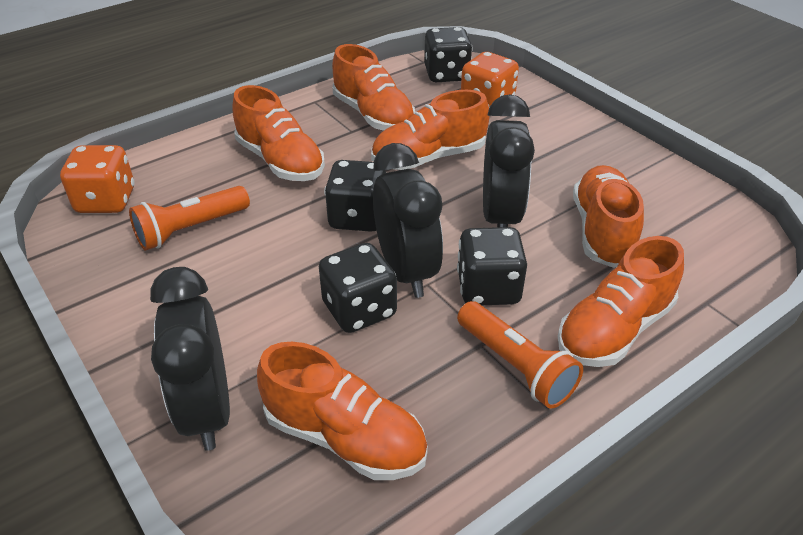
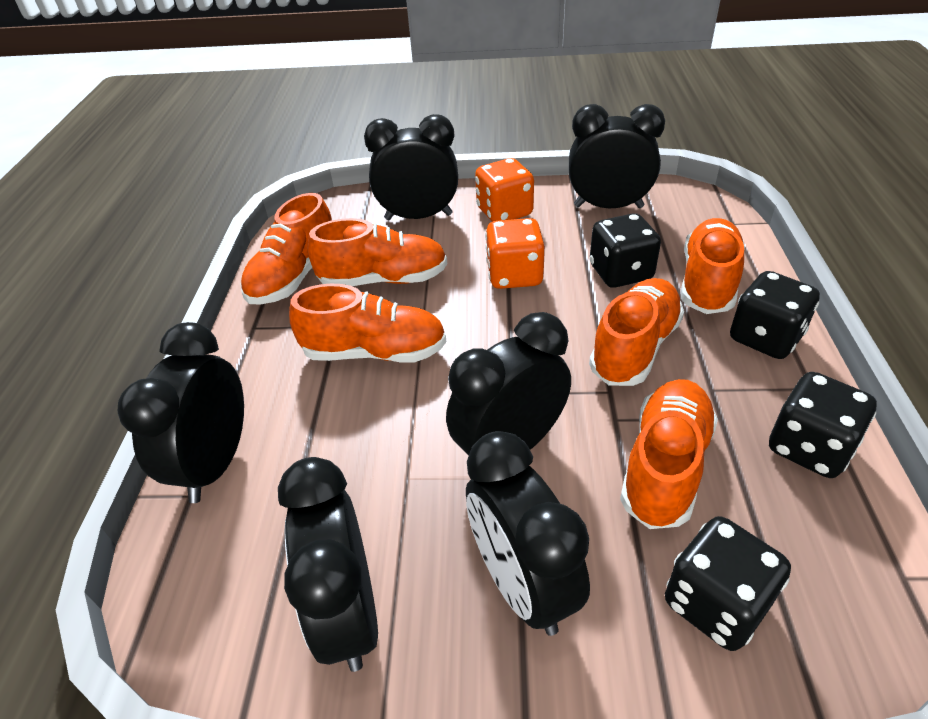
black clock: 3 -> 6
orange flashlight: 2 -> 0

